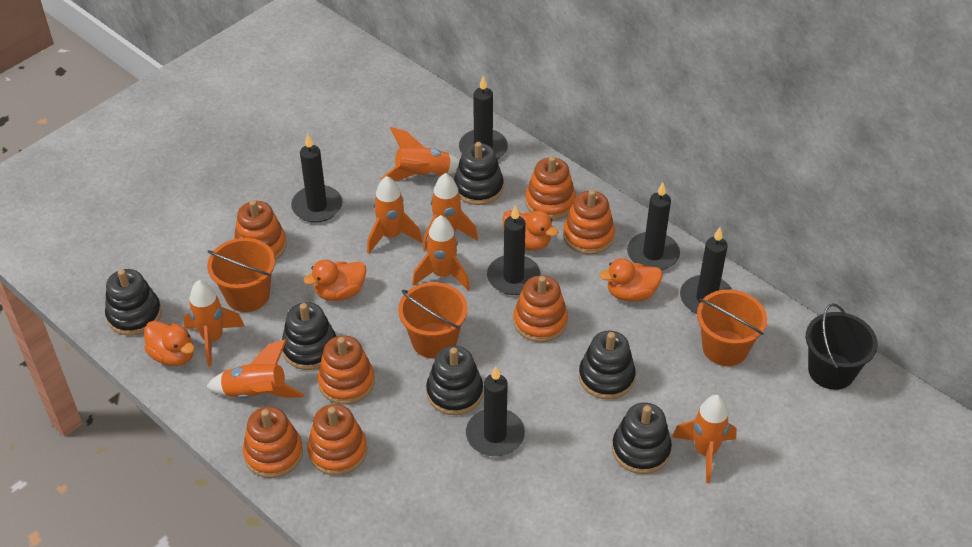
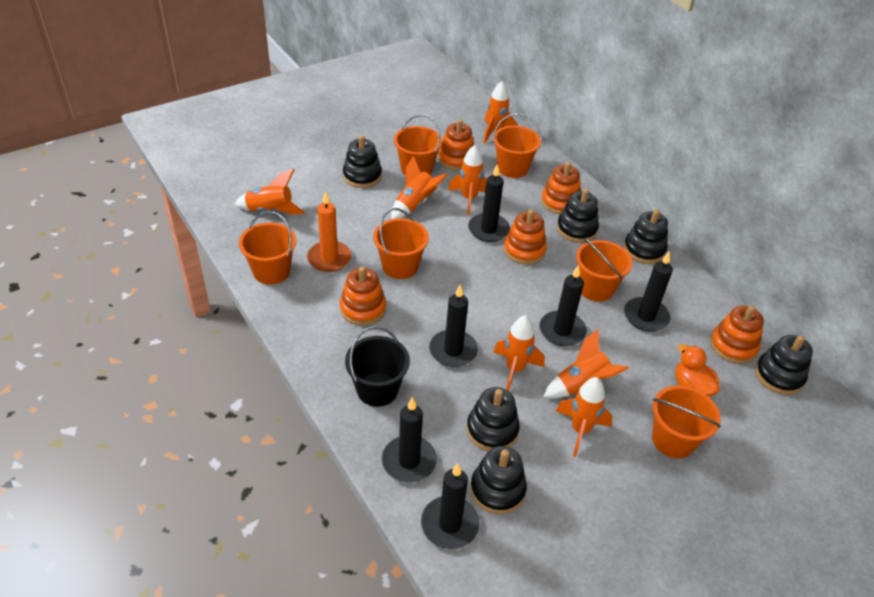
orange bucket: 3 -> 6
orange candle: 0 -> 1
orange duck: 4 -> 1
orange stacking toy: 7 -> 5

